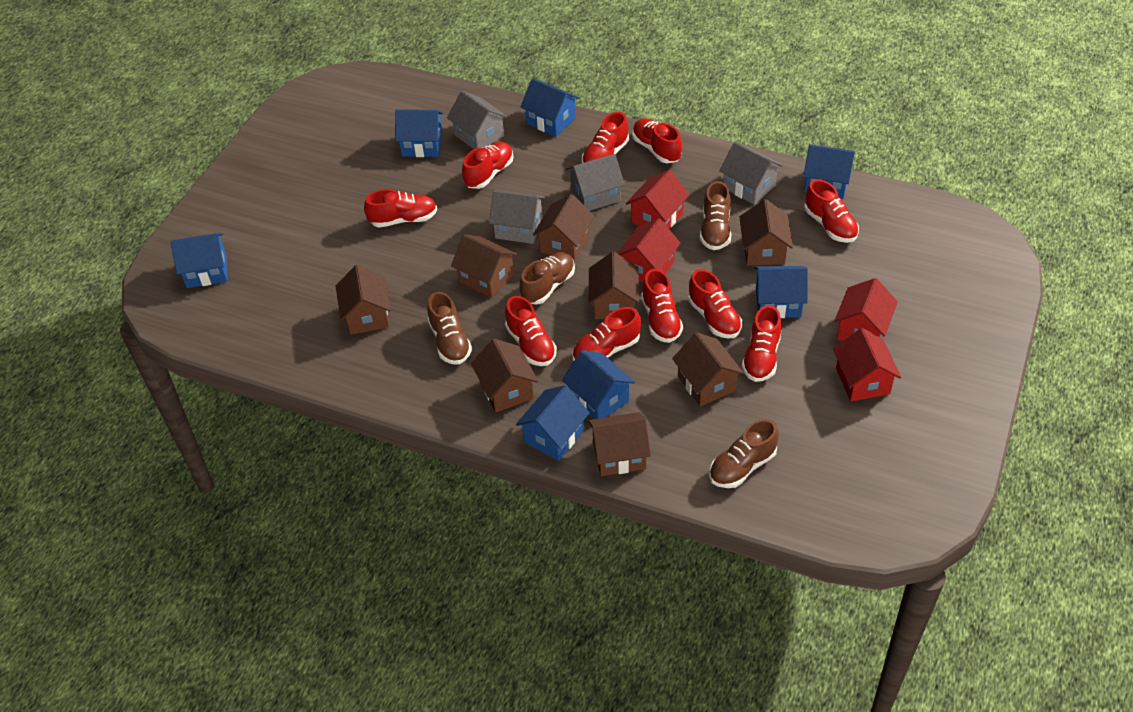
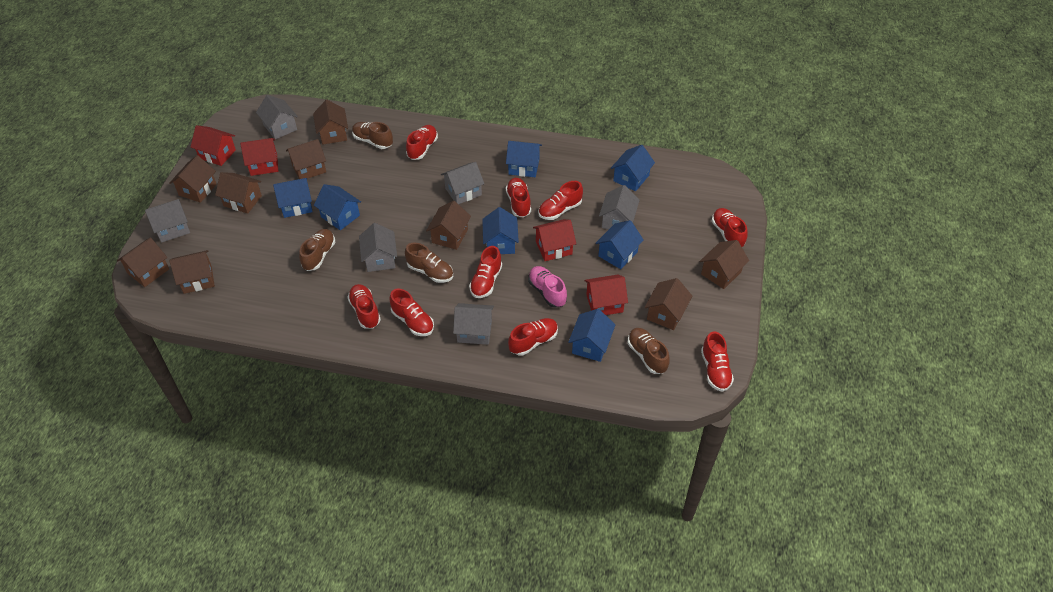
brown house: 8 -> 9
grey house: 4 -> 6
pink shoe: 0 -> 1
red shoe: 10 -> 9

